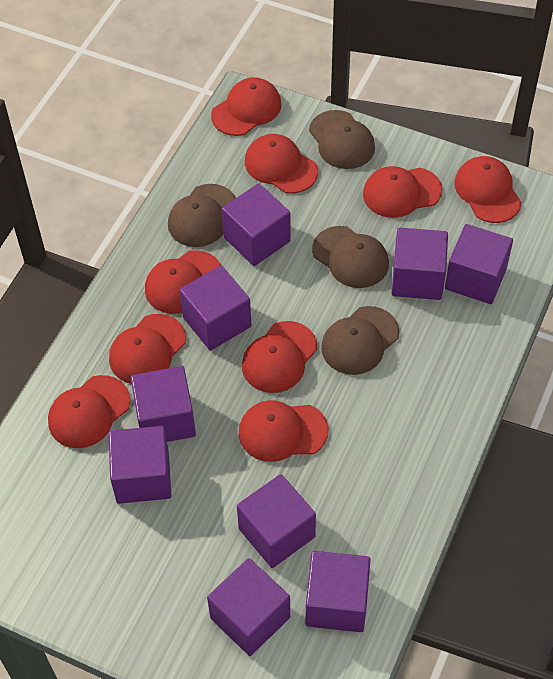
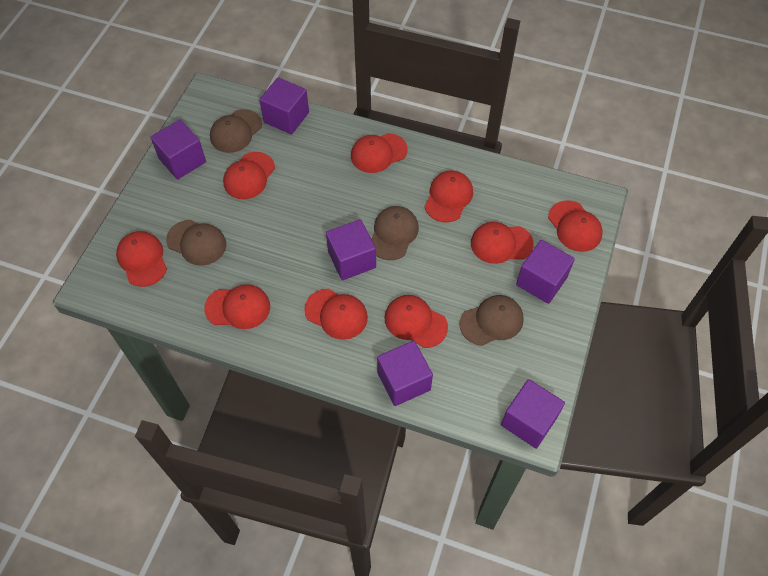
purple cube: 9 -> 6

